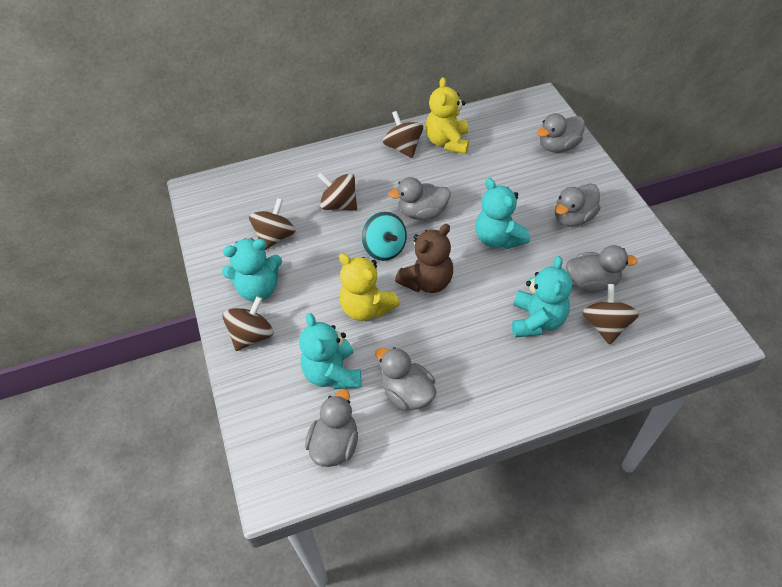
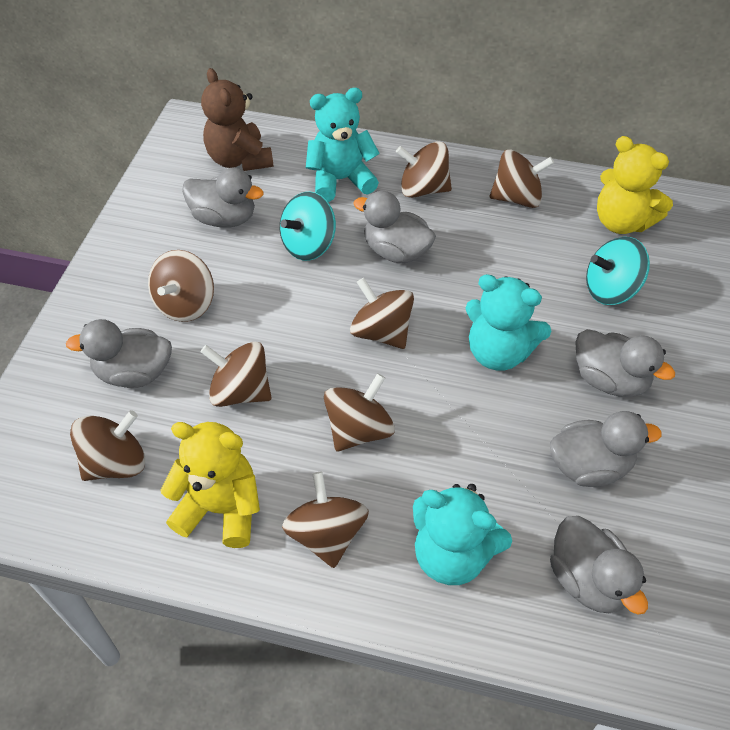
brown spinning top: 5 -> 8
turquoise spinning top: 1 -> 2
turquoise teddy bear: 4 -> 3

